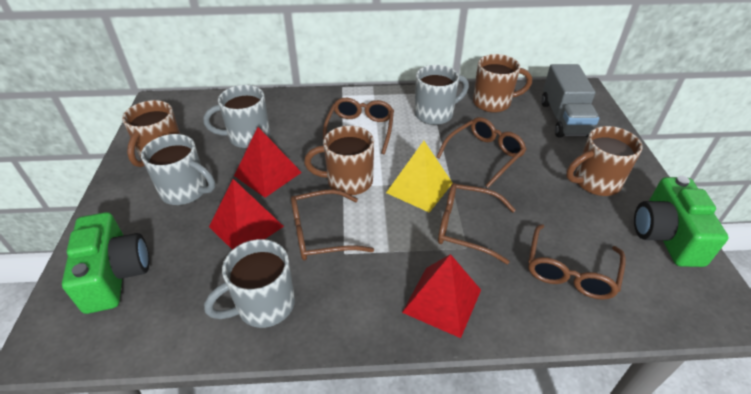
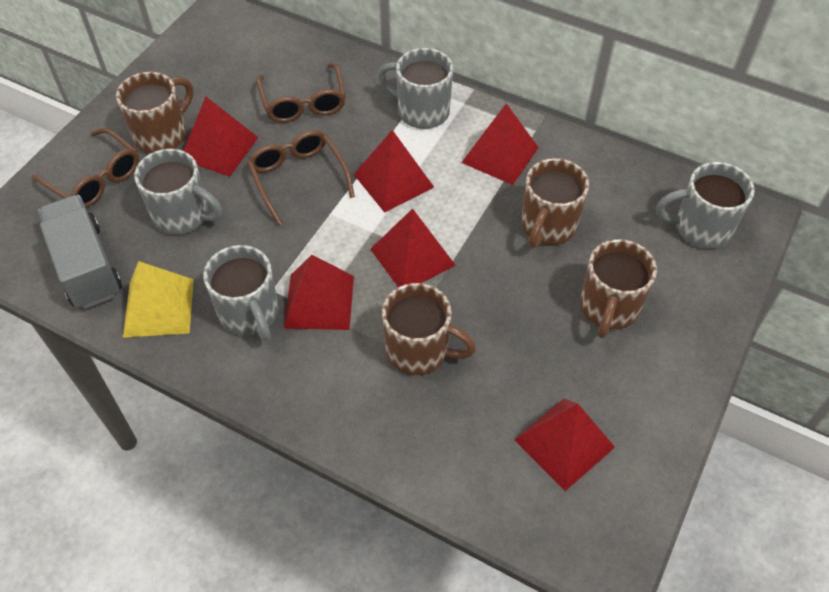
brown glasses: 5 -> 3
green camera: 2 -> 0
red pyramid: 3 -> 6

